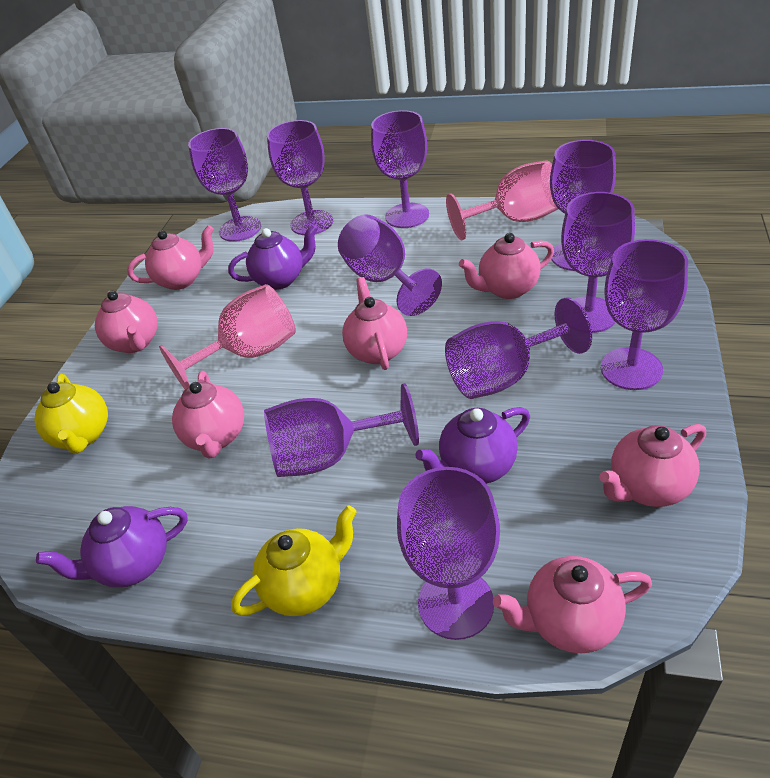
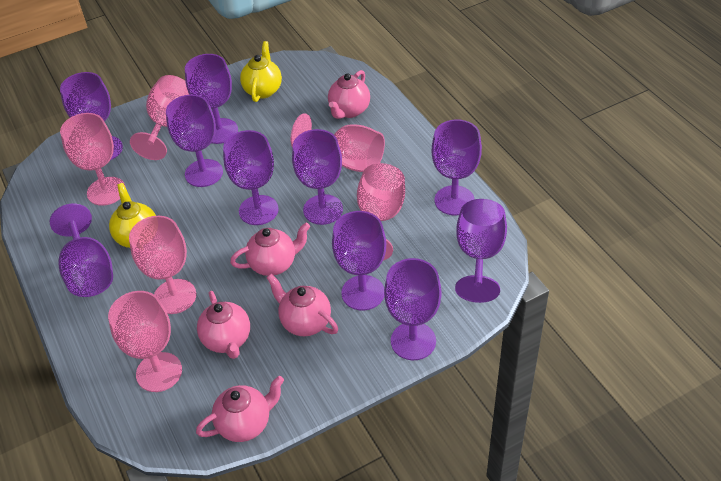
pink goblet: 2 -> 6
pink teapot: 7 -> 5
purple teapot: 3 -> 0

